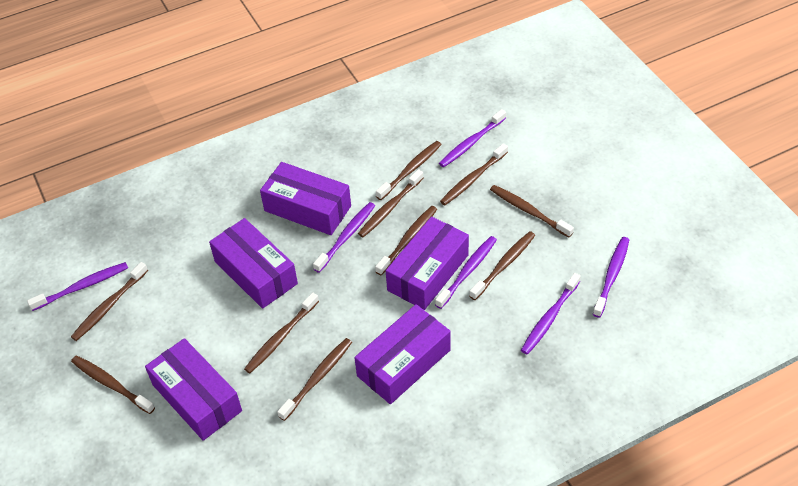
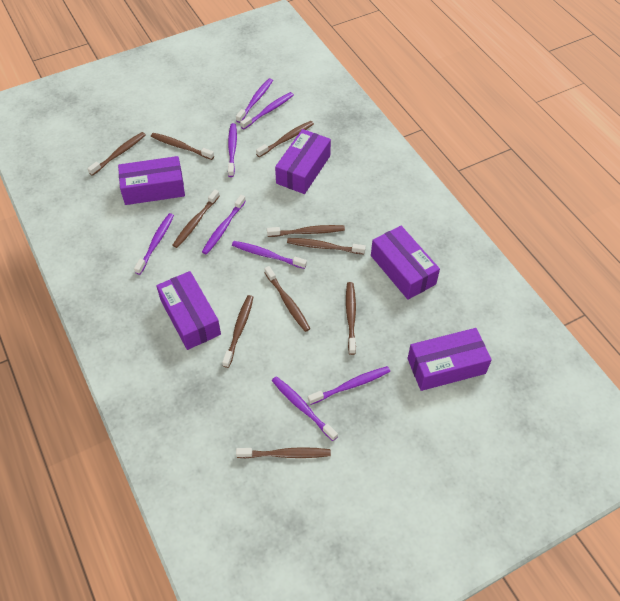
purple toothbrush: 6 -> 8

